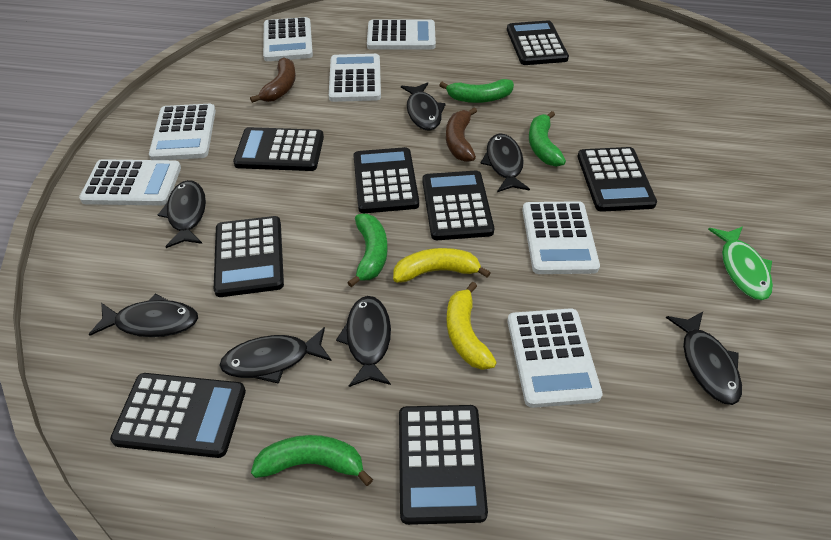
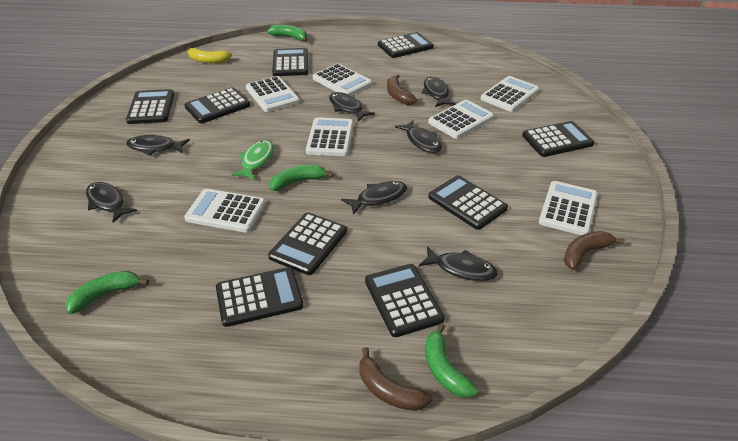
black calculator: 8 -> 9
brown banana: 2 -> 3
yellow banana: 2 -> 1

